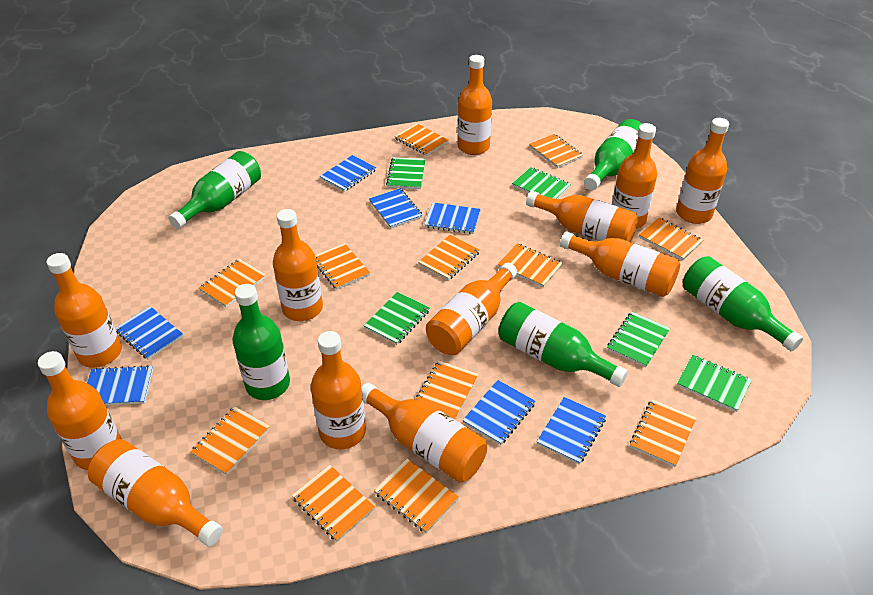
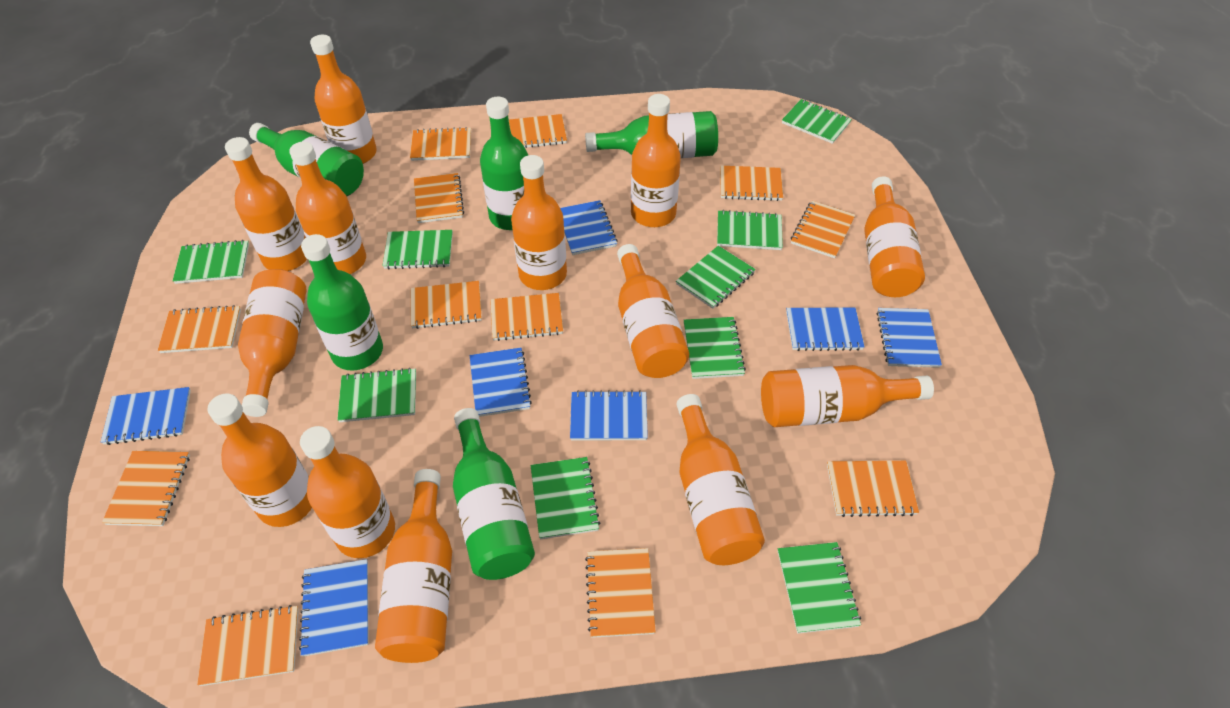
green notebook: 5 -> 9
orange bottle: 12 -> 13

